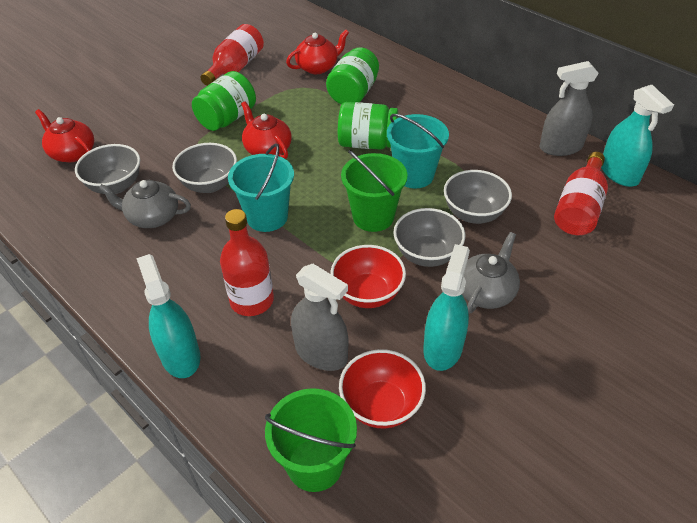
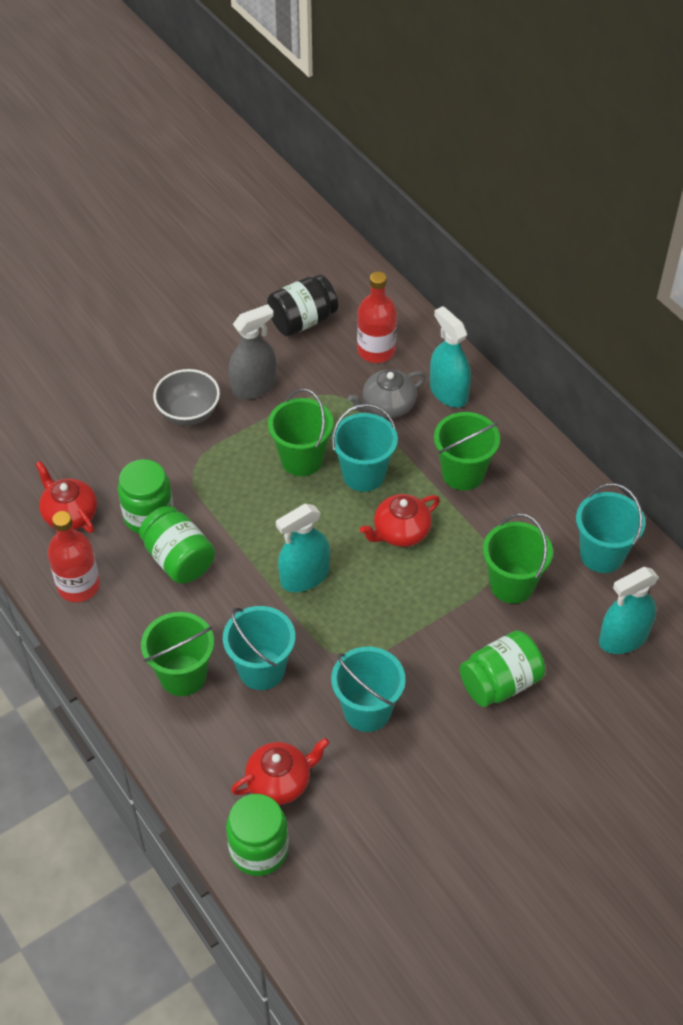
black jar: 0 -> 1
green bucket: 2 -> 4
green jar: 3 -> 4
grey bowl: 4 -> 1
grey spray bottle: 2 -> 1
grey teapot: 2 -> 1
red bottle: 3 -> 2
red bowl: 2 -> 0
turquoise bucket: 2 -> 4

